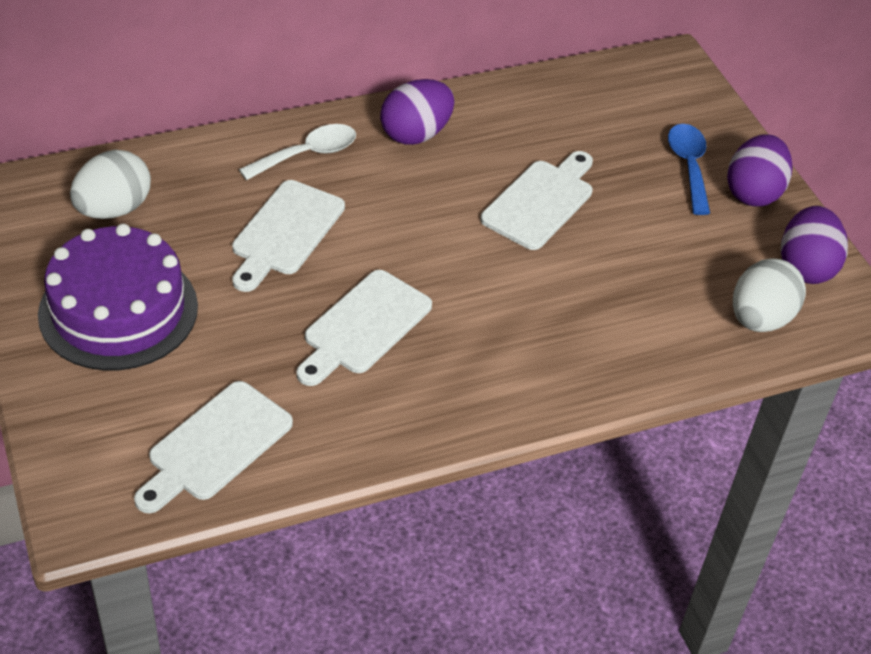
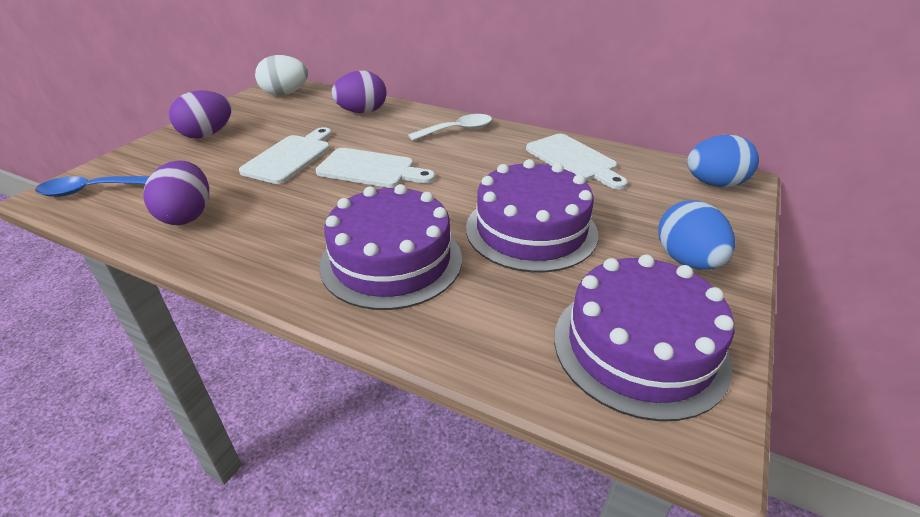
blue egg: 0 -> 2
purple cake: 1 -> 3
white cutting board: 4 -> 3
white egg: 2 -> 1

